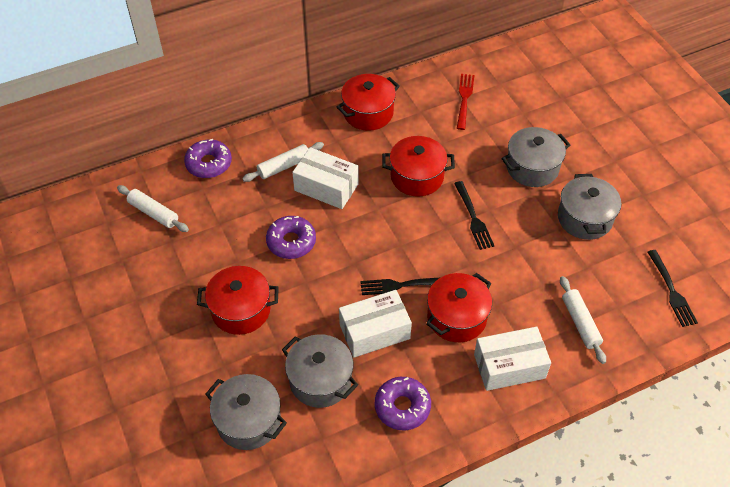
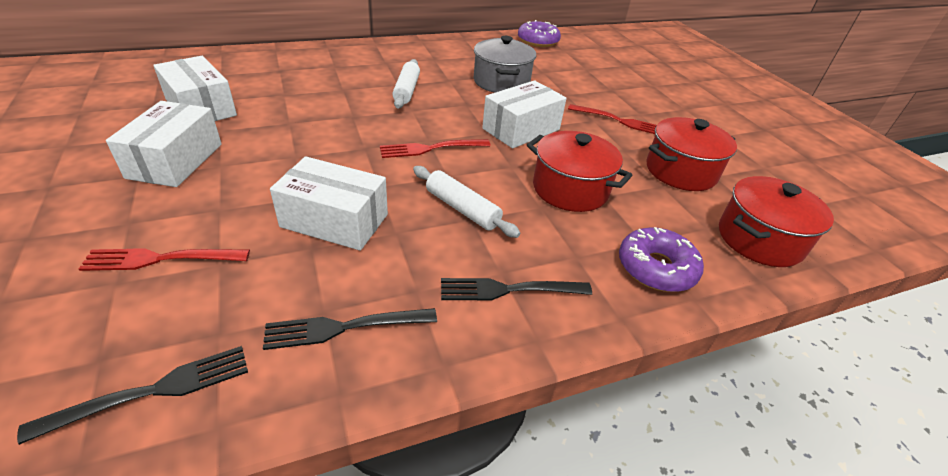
grey pot: 4 -> 1
purple donut: 3 -> 2
red fork: 1 -> 3
red pot: 4 -> 3
white box: 3 -> 4
white rolling pin: 3 -> 2

